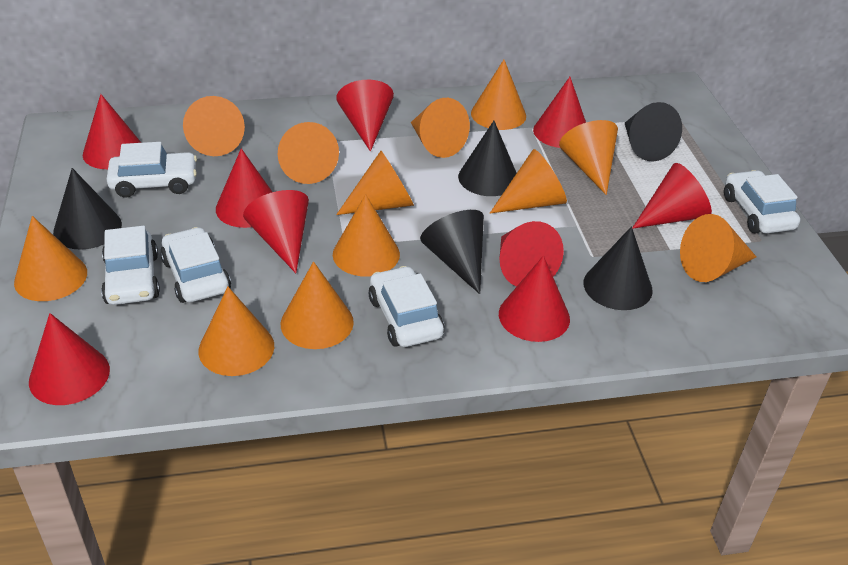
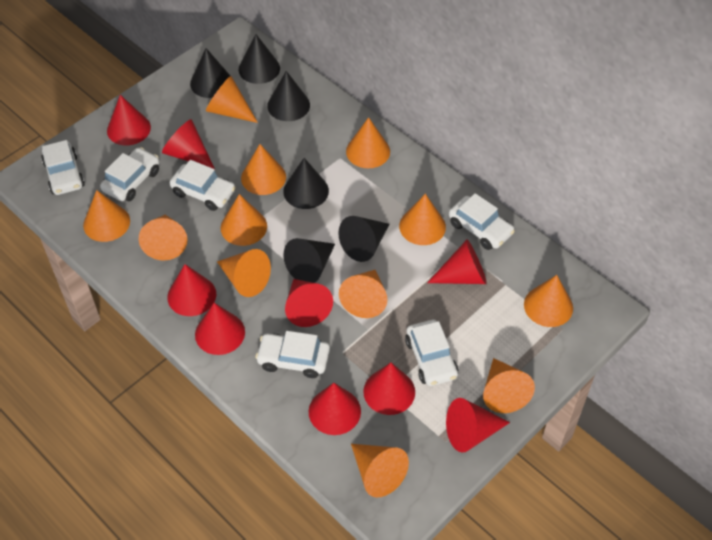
black cone: 5 -> 6
white car: 5 -> 6

